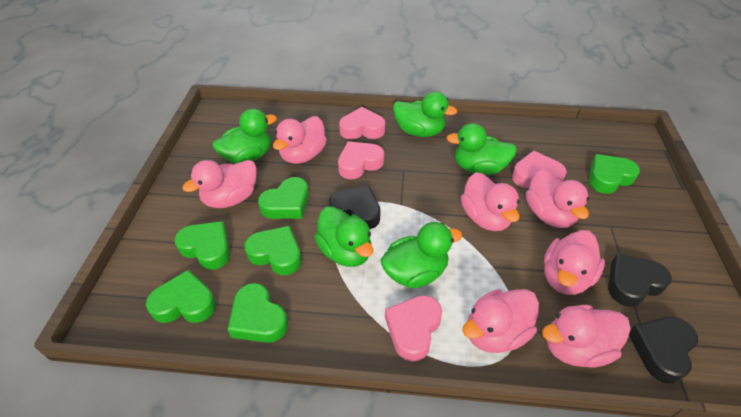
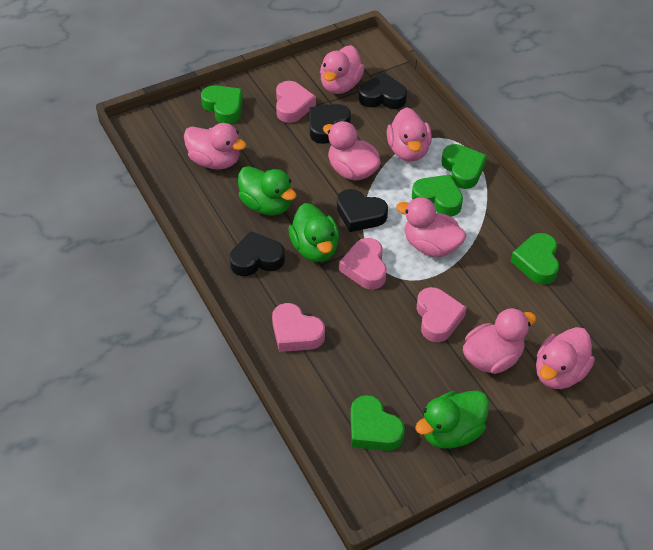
black heart: 3 -> 4
green duck: 5 -> 3
green heart: 6 -> 5

